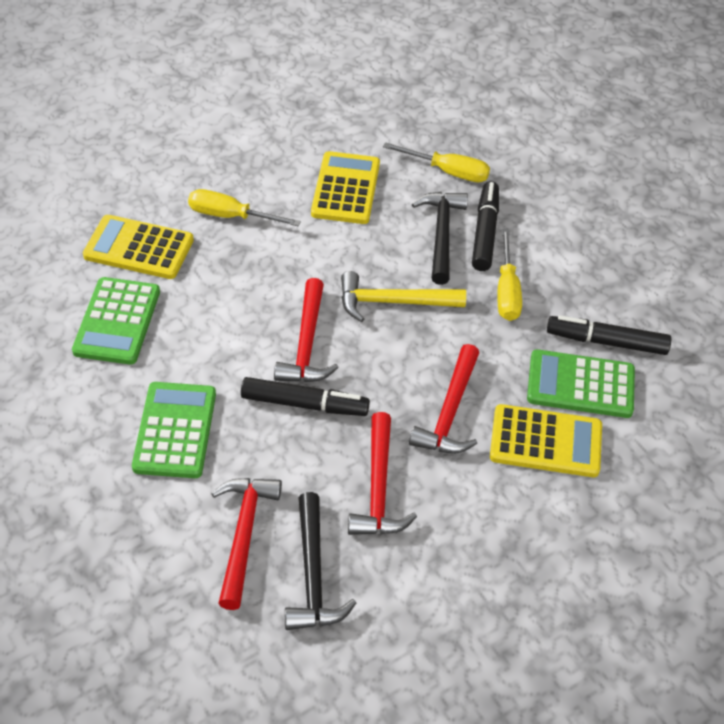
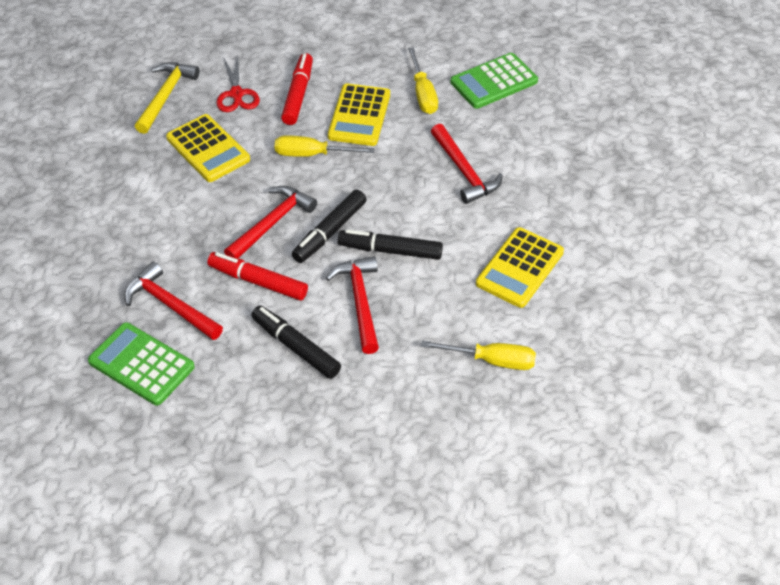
black hammer: 2 -> 0
green calculator: 3 -> 2
red marker: 0 -> 2
red scissors: 0 -> 1

